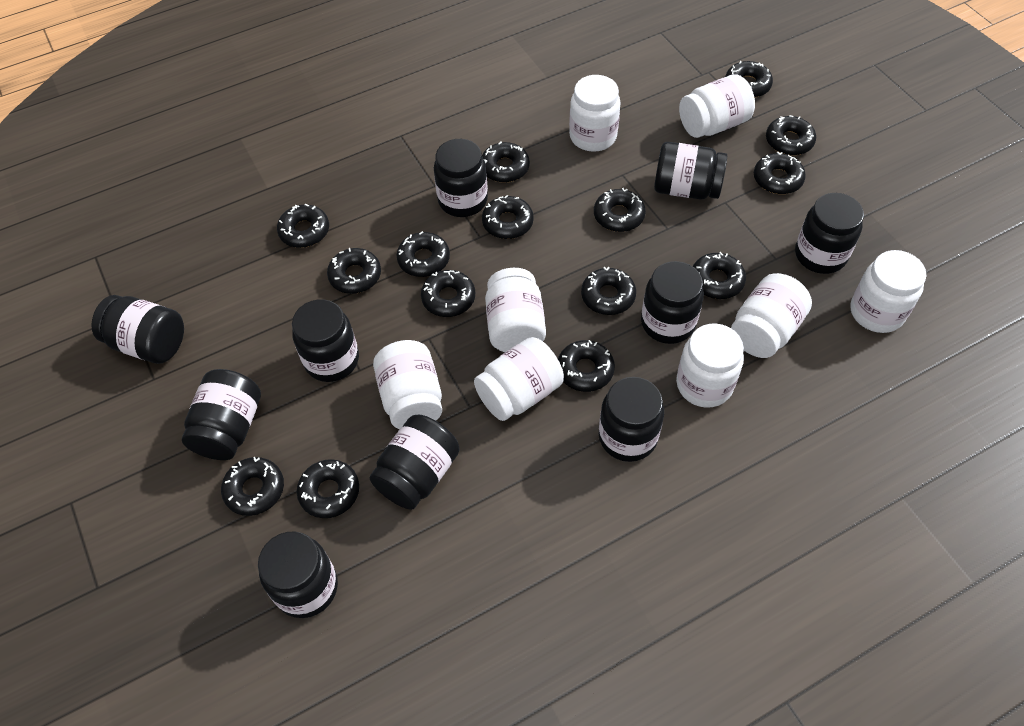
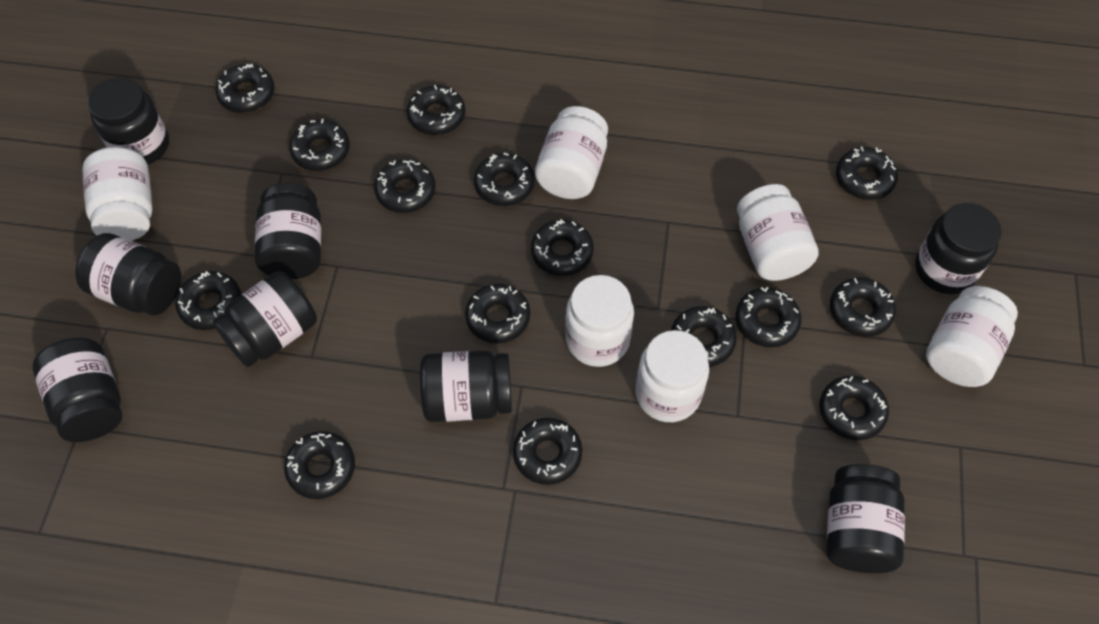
black jar: 10 -> 8
white jar: 8 -> 6

